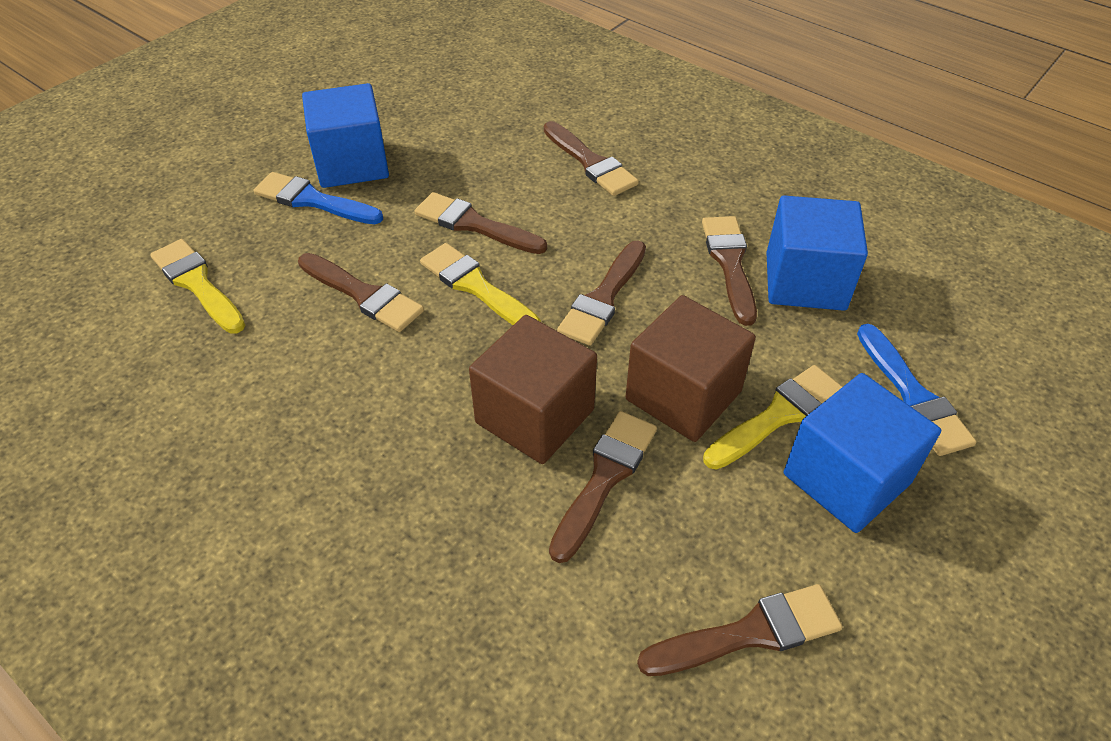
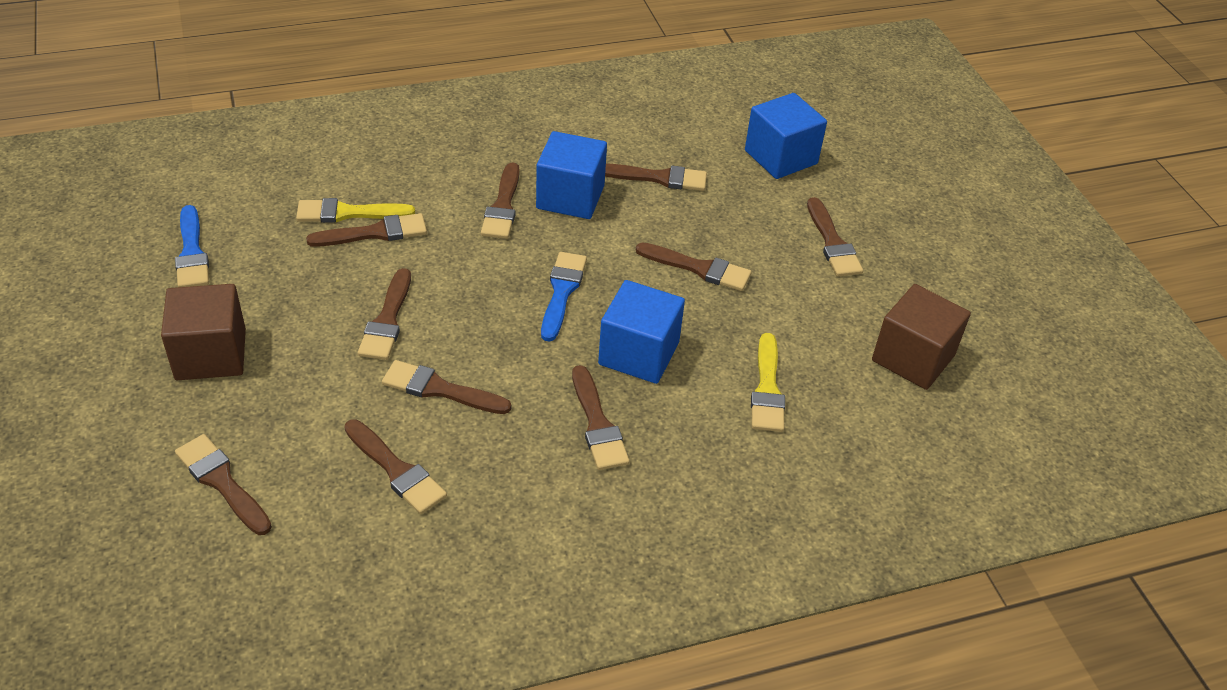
brown brush: 7 -> 10
yellow brush: 3 -> 2

